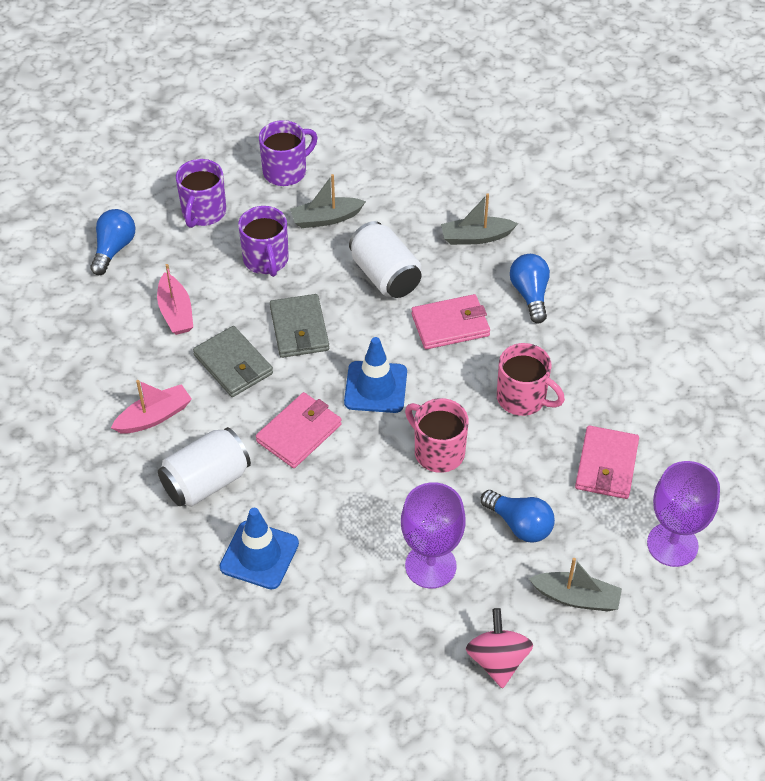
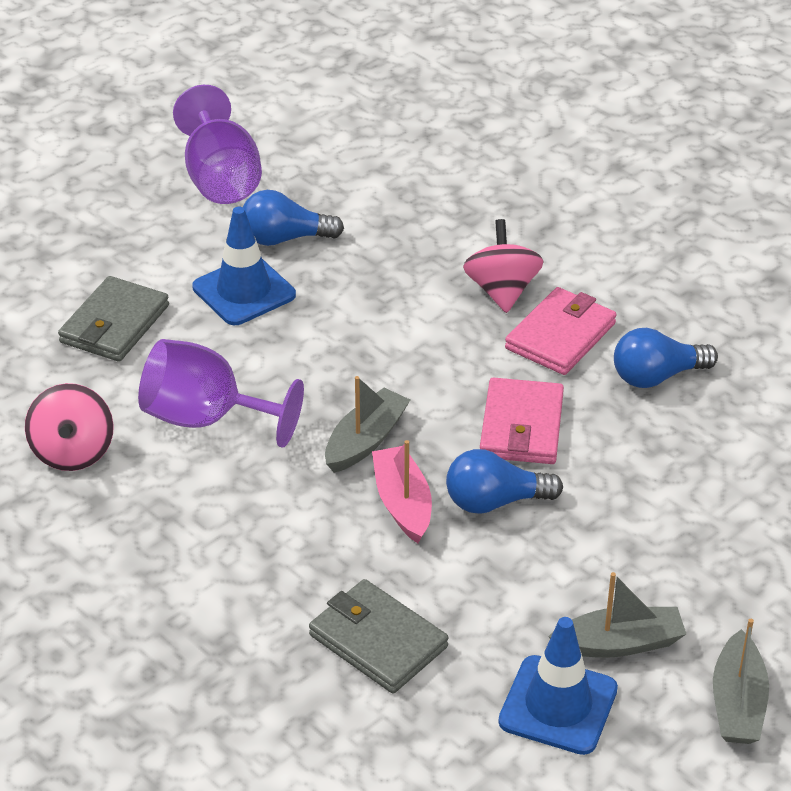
pink boat: 2 -> 1
pink mug: 2 -> 0
pink spinning top: 1 -> 2
pink wallet: 3 -> 2
purple mug: 3 -> 0
white can: 2 -> 0

